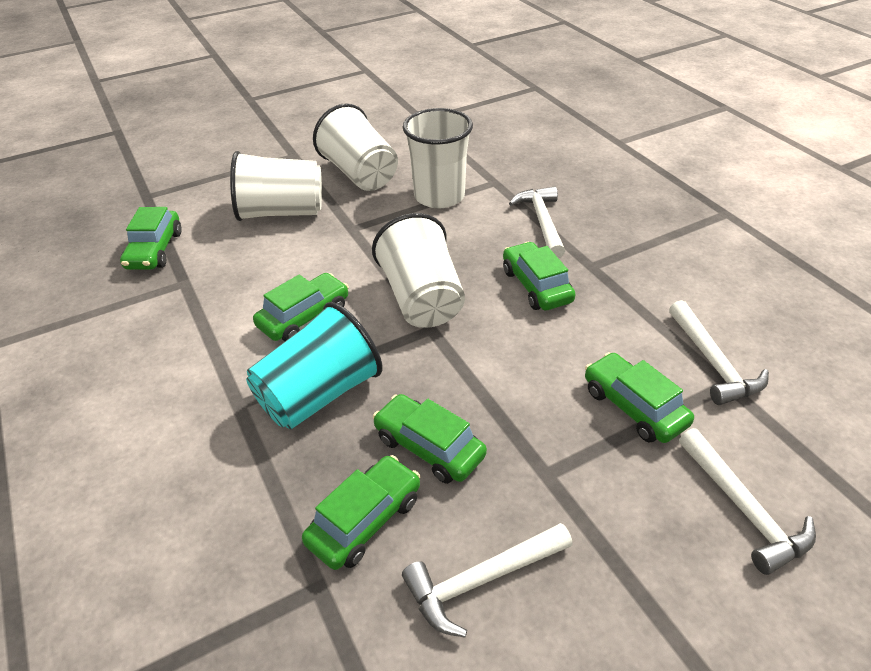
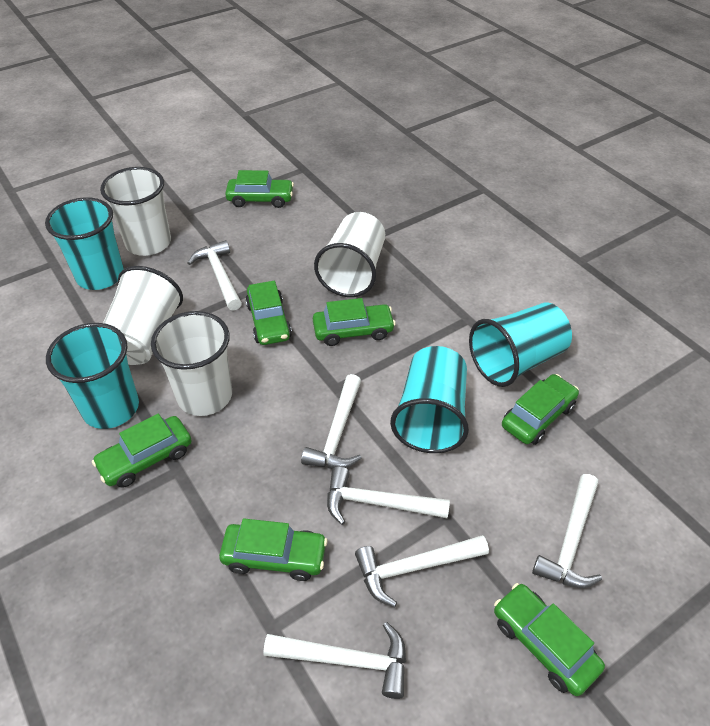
green car: 6 -> 7
turquoise cup: 1 -> 4
white hammer: 4 -> 6

